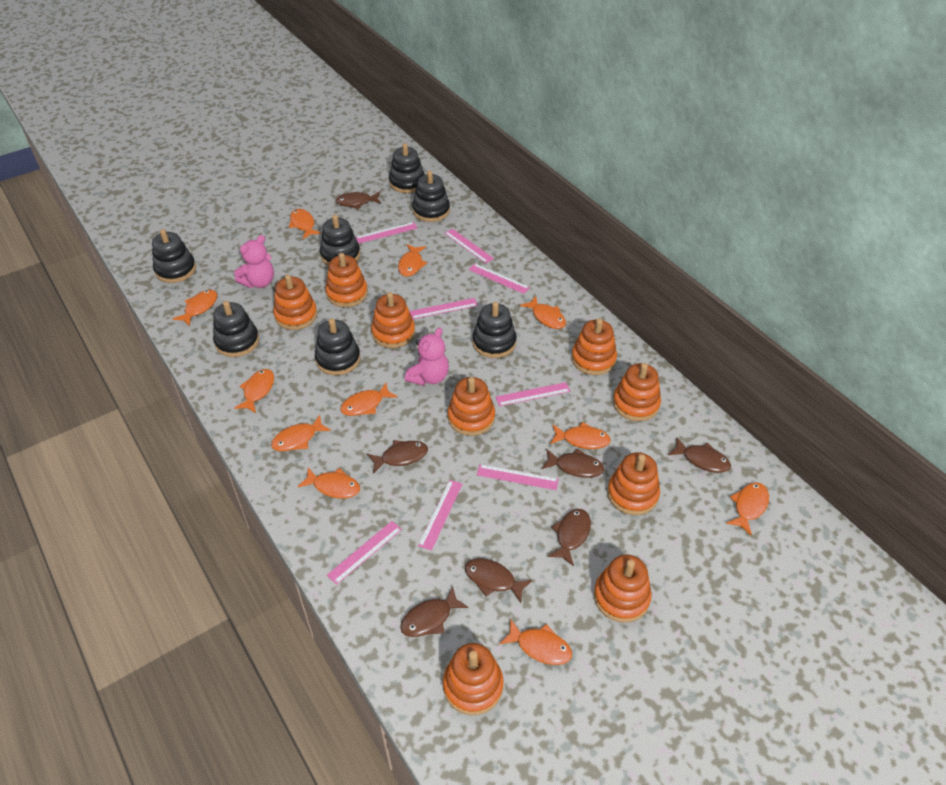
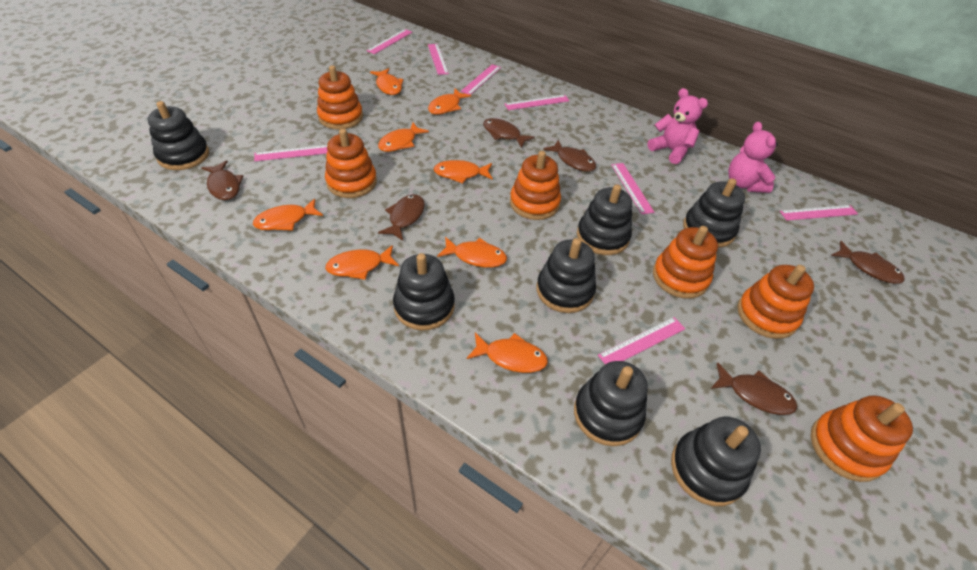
brown fish: 7 -> 6
orange fish: 11 -> 8
orange stacking toy: 9 -> 6

